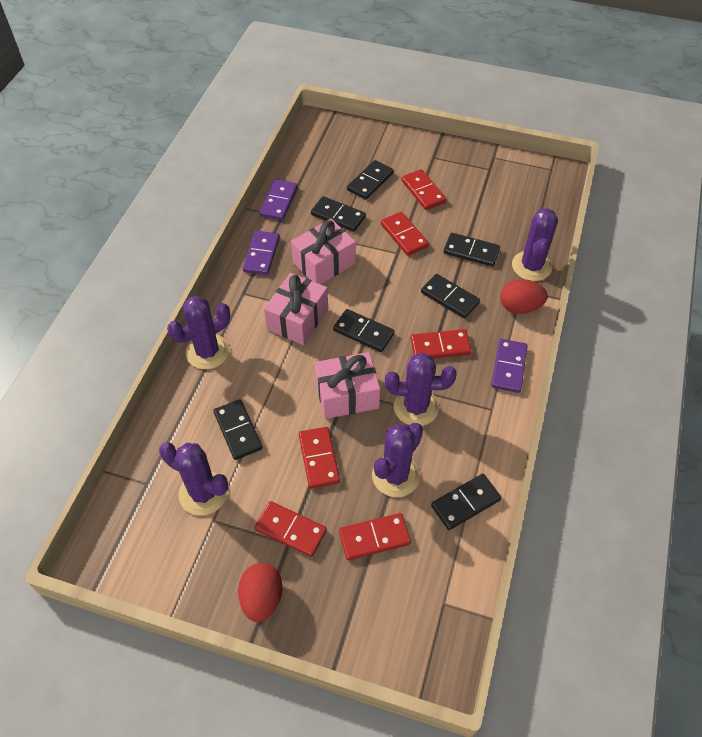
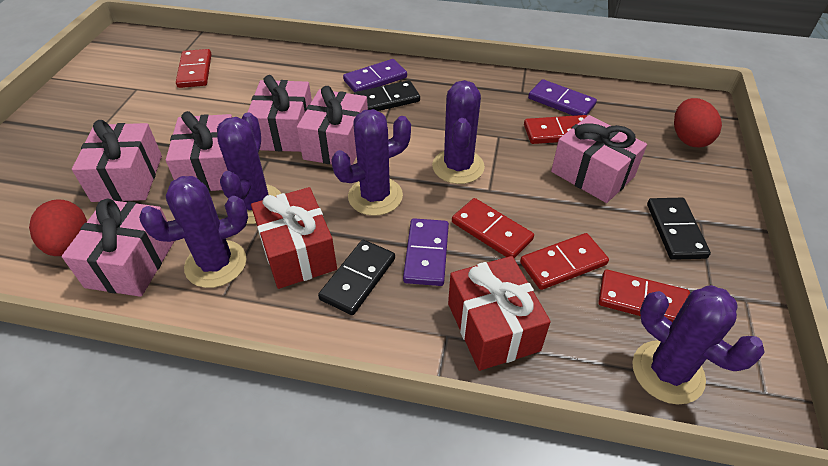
black domino: 7 -> 3
pink gift: 3 -> 6
red domino: 6 -> 5
red gift: 0 -> 2

